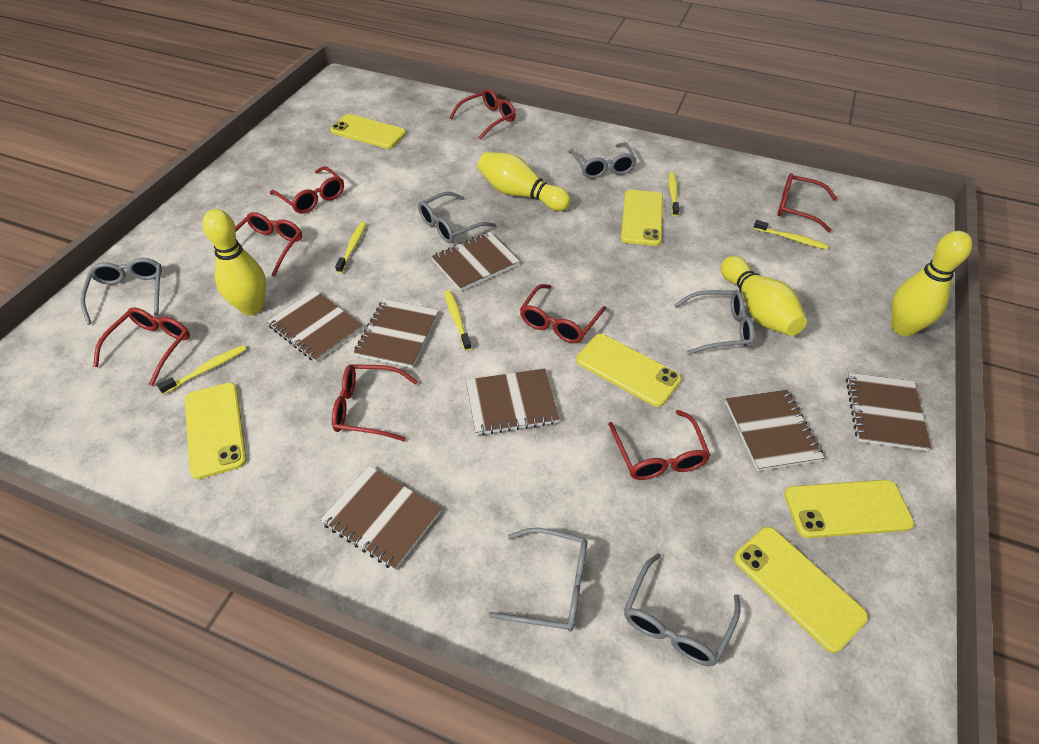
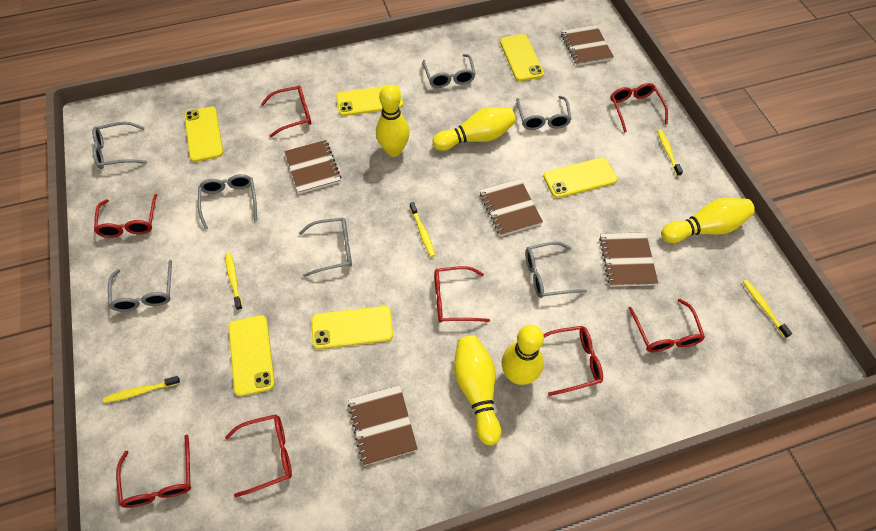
brown notebook: 7 -> 5
grey glasses: 6 -> 7
yellow bowling pin: 4 -> 5

